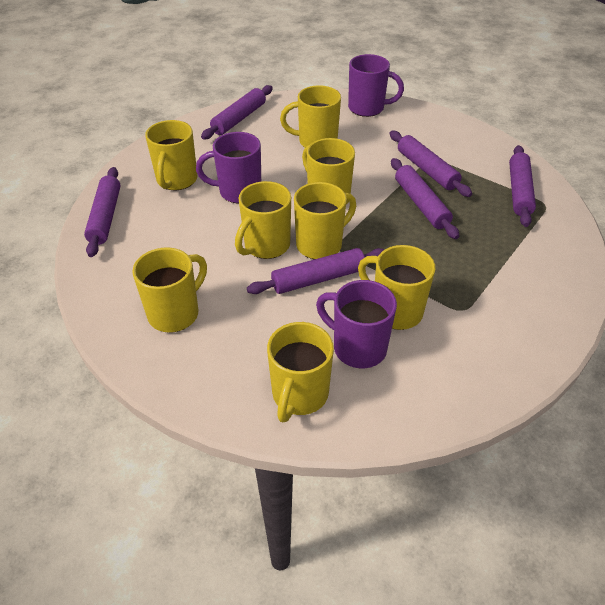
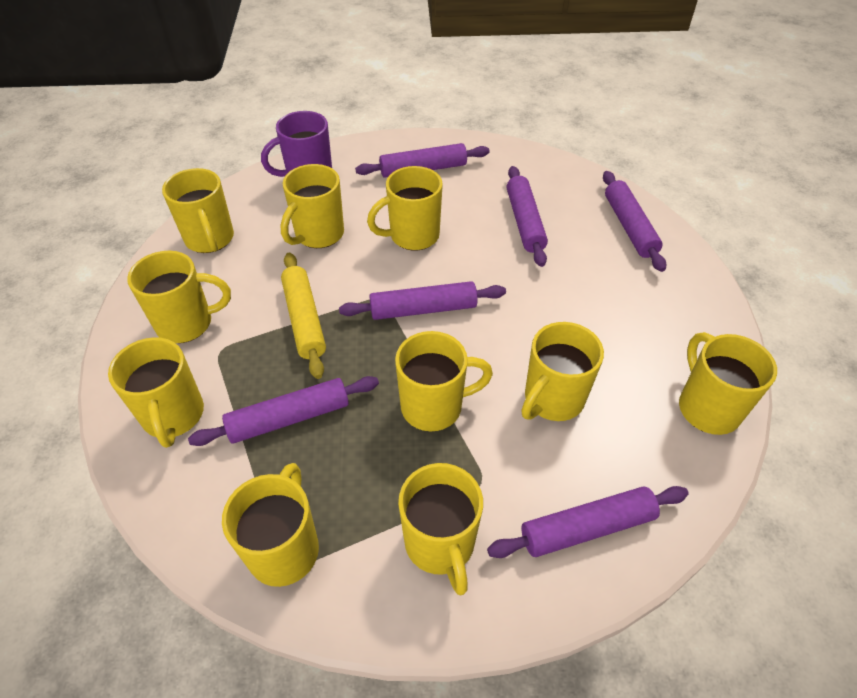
purple mug: 3 -> 1
yellow mug: 8 -> 10
yellow rolling pin: 0 -> 1

